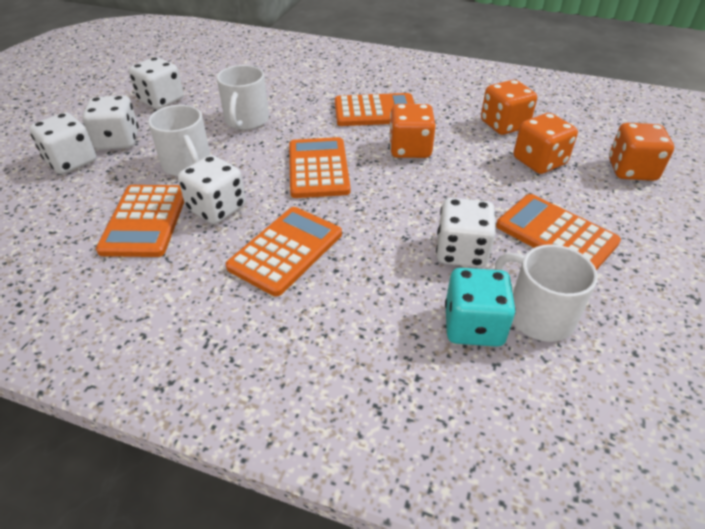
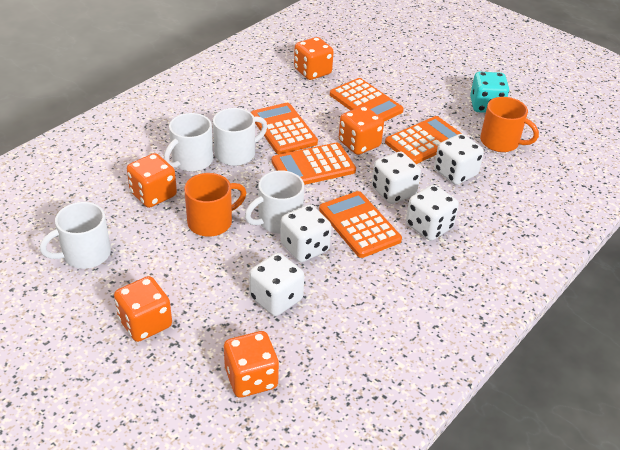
orange dice: 4 -> 5
orange mug: 0 -> 2
white mug: 3 -> 4

